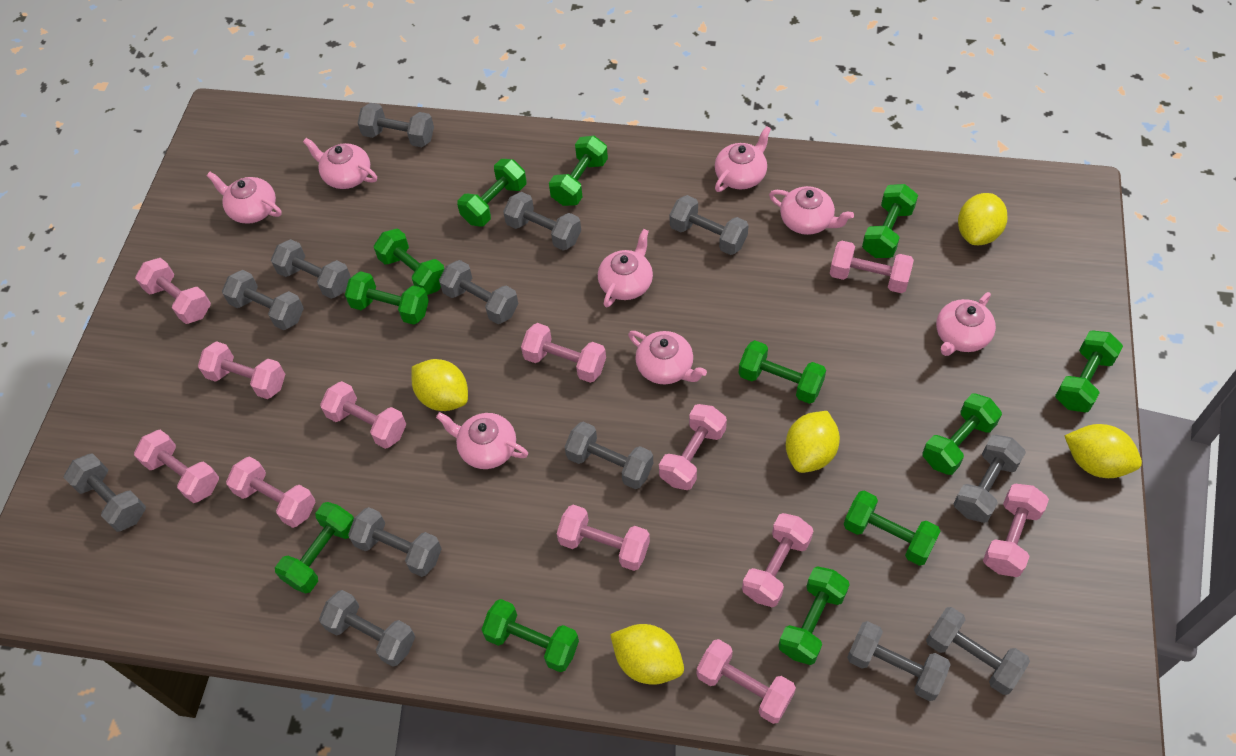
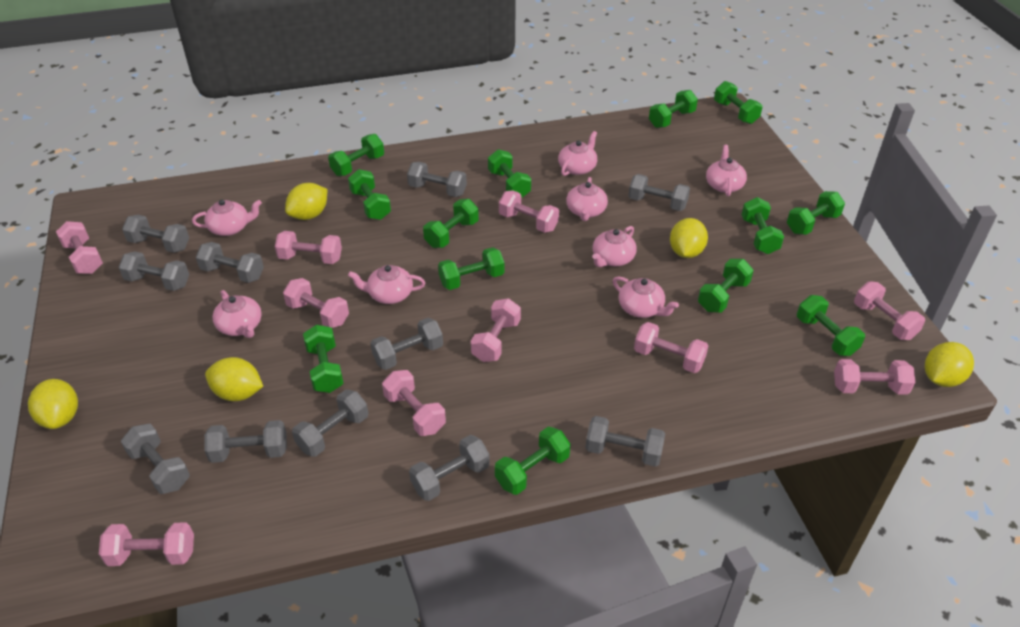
green dumbbell: 12 -> 13
grey dumbbell: 13 -> 11
pink dumbbell: 12 -> 10

